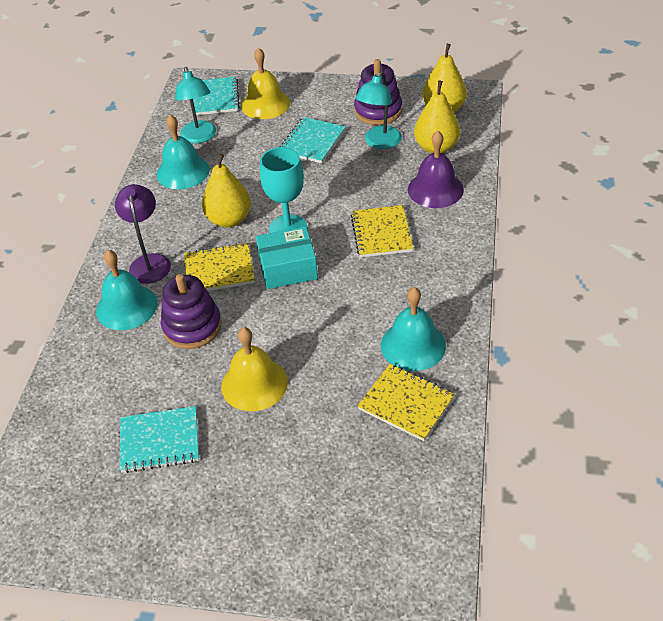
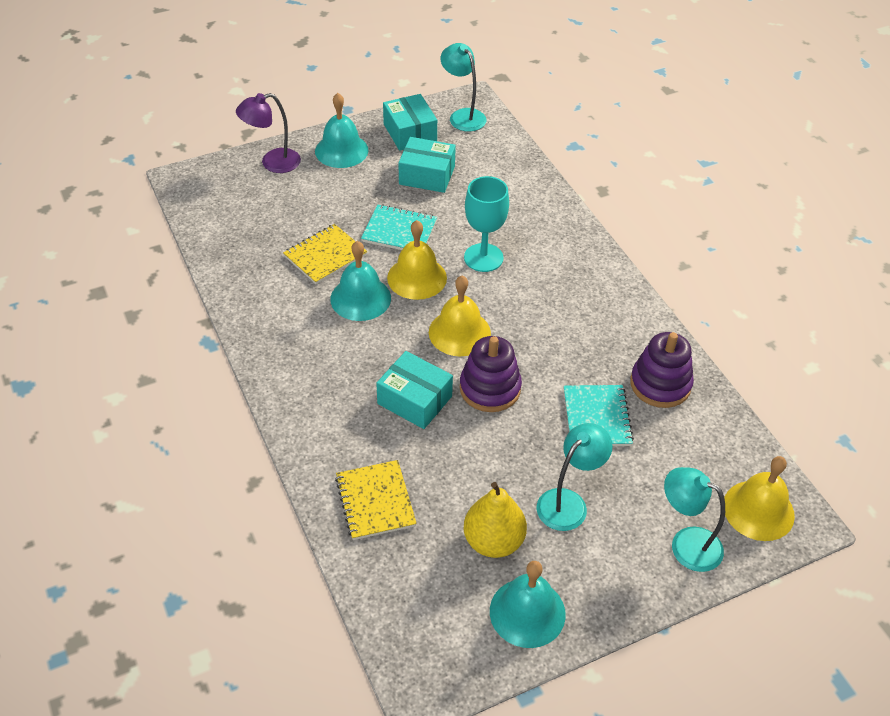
purple bell: 1 -> 0
turquoise box: 1 -> 3
turquoise lamp: 2 -> 3
turquoise notebook: 3 -> 2
yellow bell: 2 -> 3
yellow notebook: 3 -> 2
yellow pear: 3 -> 1

